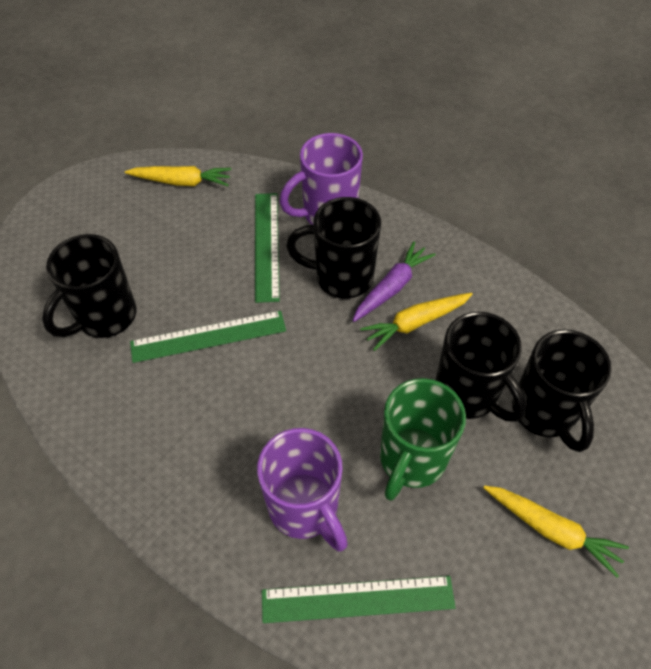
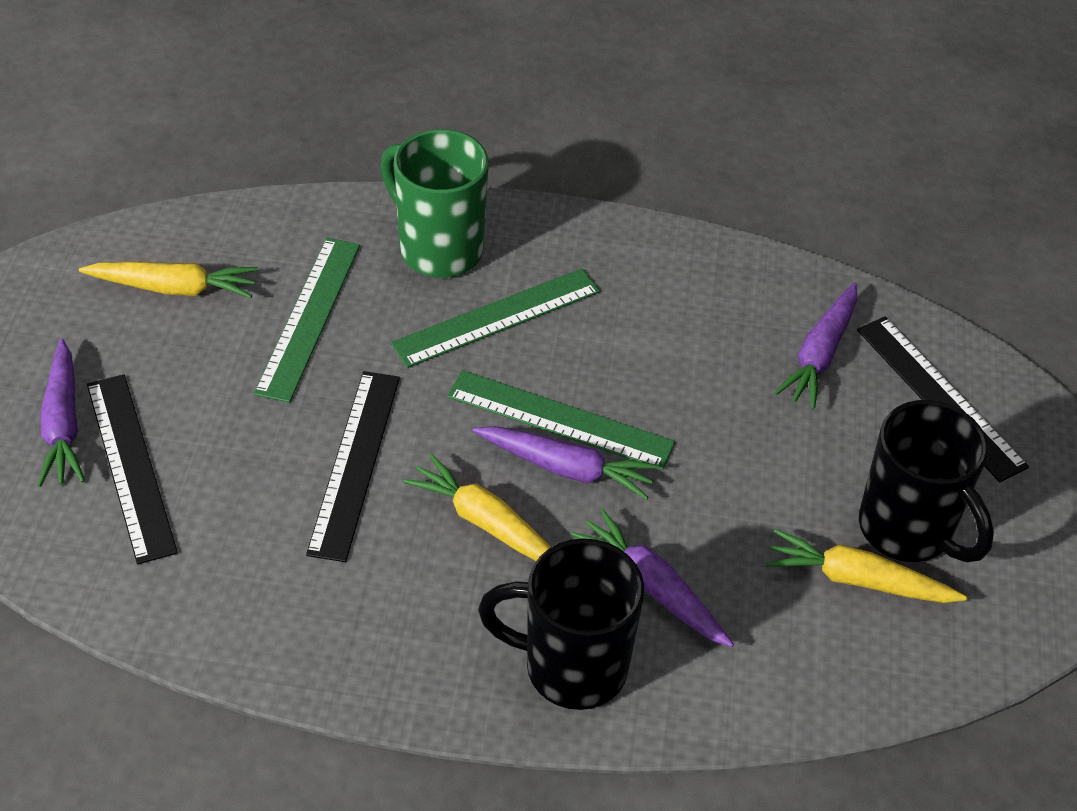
black mug: 4 -> 2
black ruler: 0 -> 3
purple carrot: 1 -> 4
purple mug: 2 -> 0

